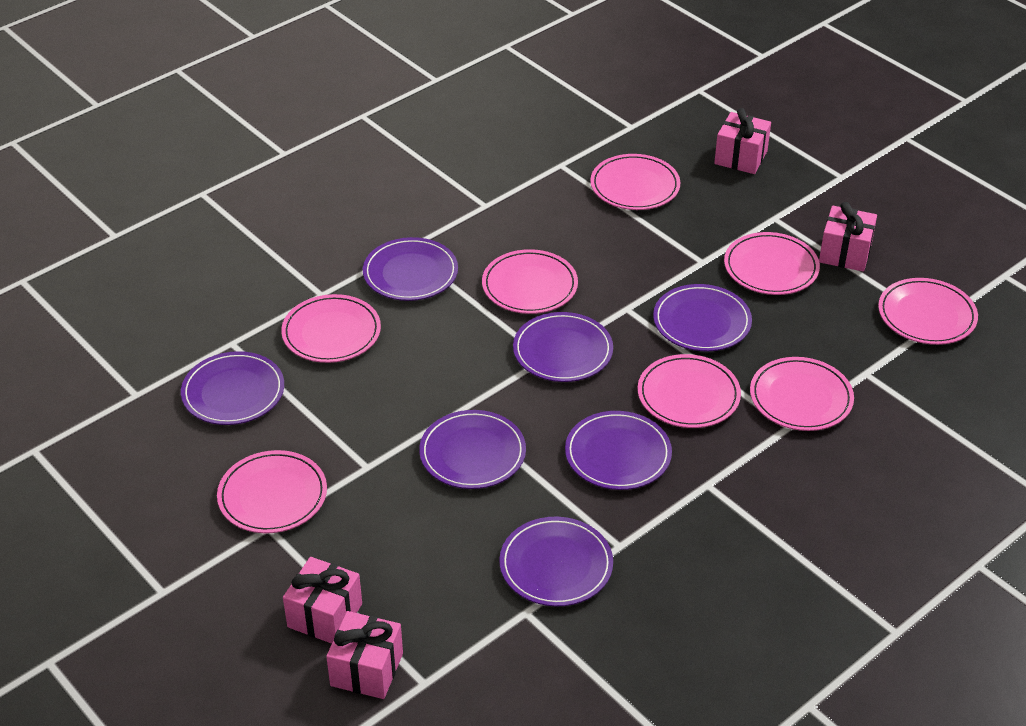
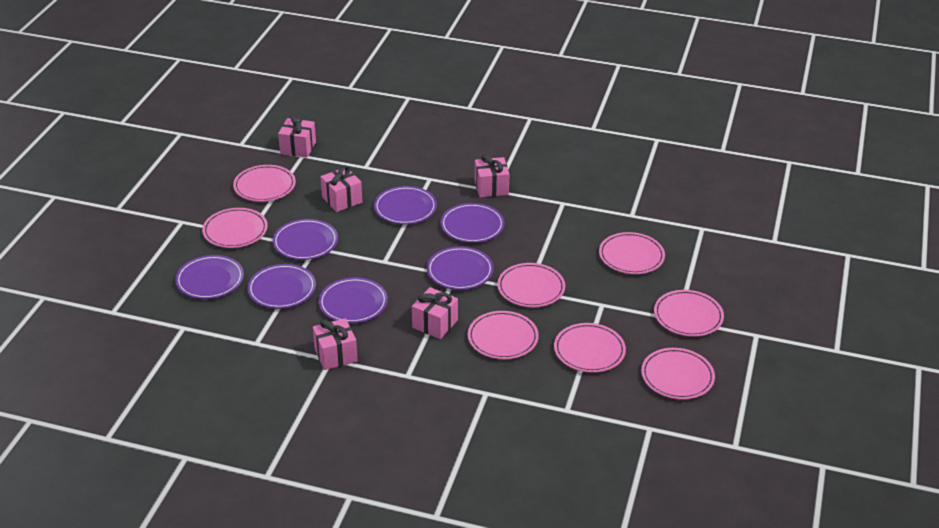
pink gift: 4 -> 5

